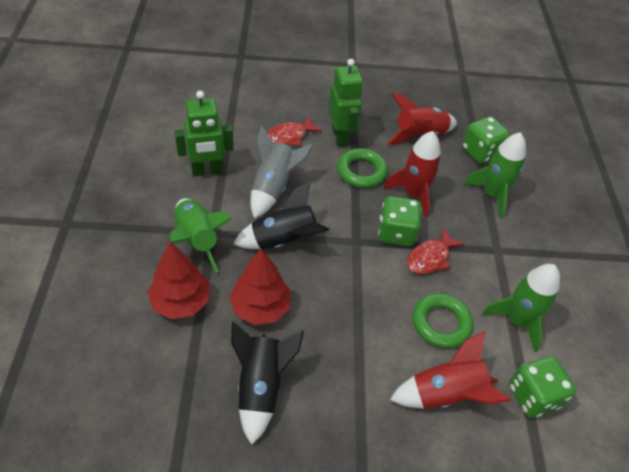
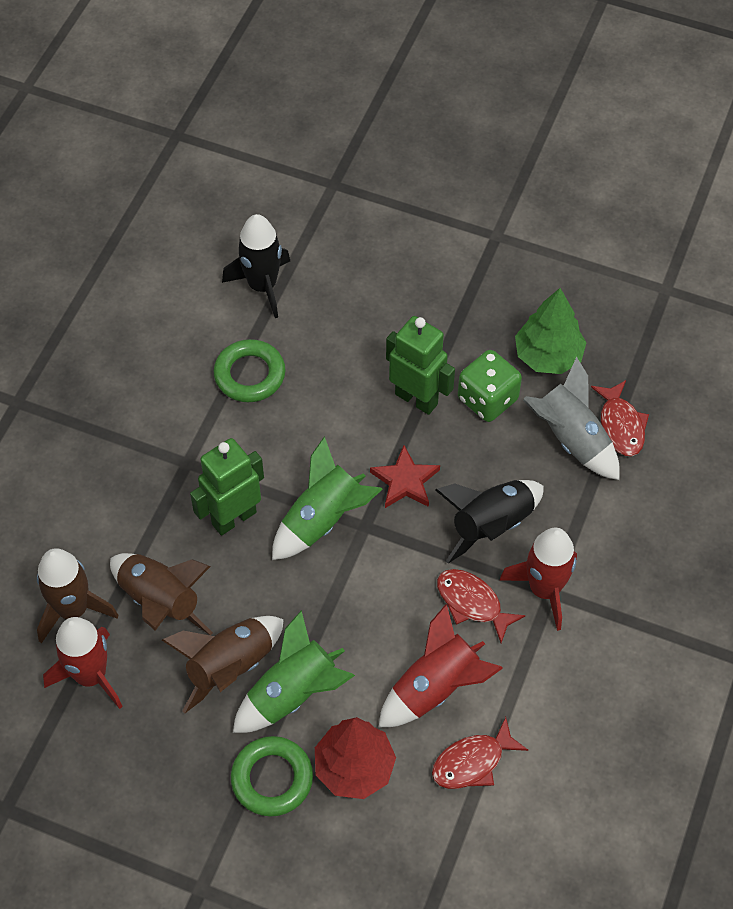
brown rocket: 0 -> 3
green dice: 3 -> 1
green rocket: 3 -> 2
green tree: 0 -> 1
red fish: 2 -> 3
red star: 0 -> 1
red tree: 2 -> 1

